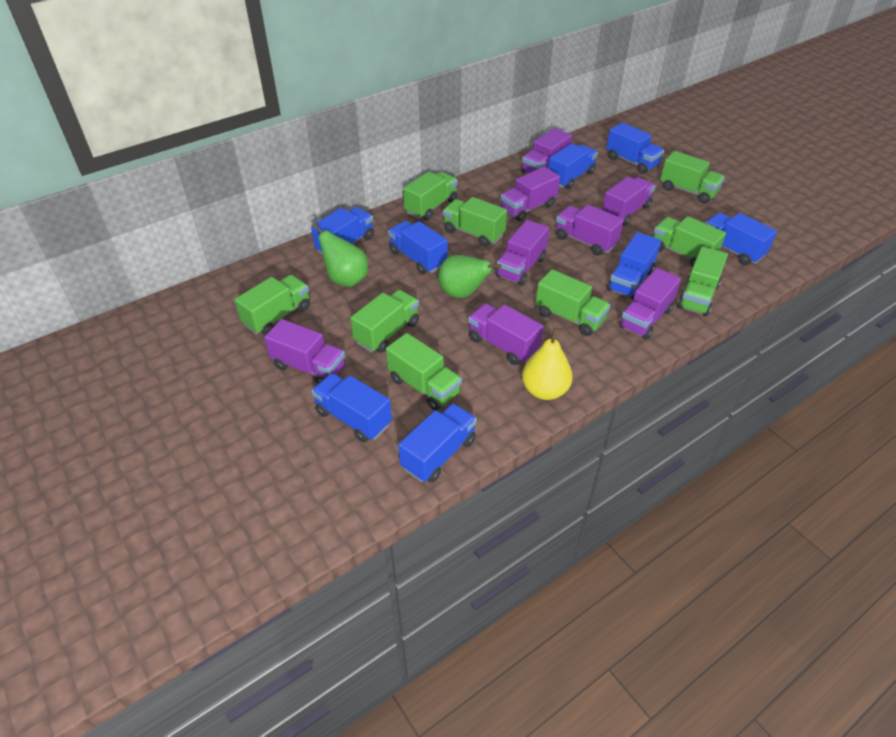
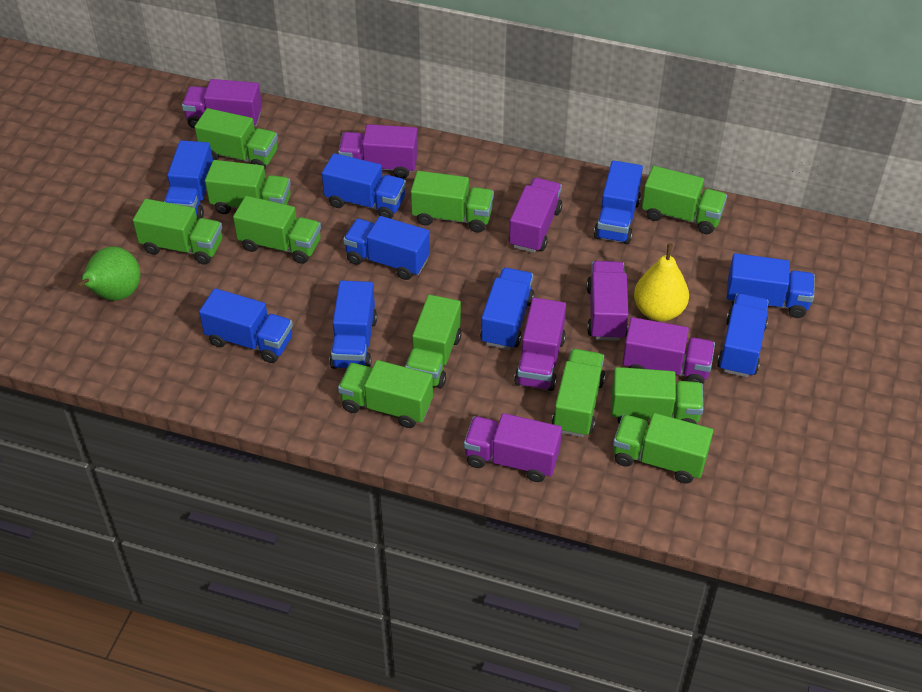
blue truck: 8 -> 9
green pear: 2 -> 1
green truck: 9 -> 11
purple truck: 8 -> 7

